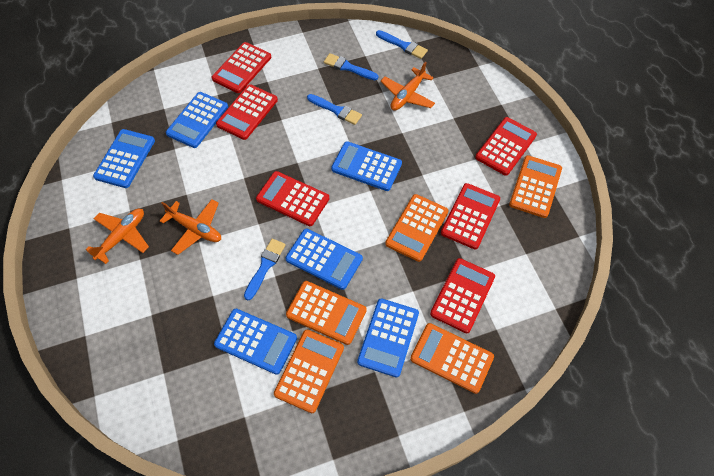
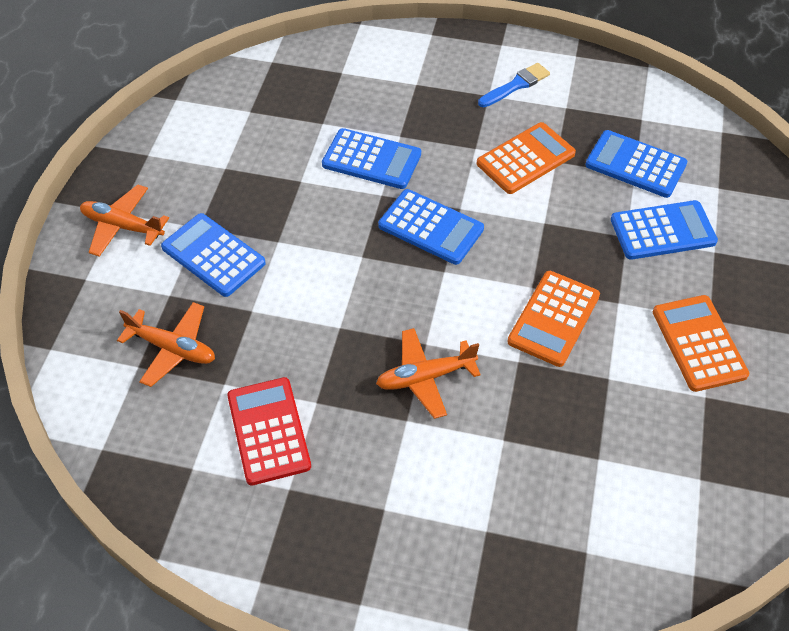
blue brush: 4 -> 1
blue calculator: 6 -> 5
orange calculator: 5 -> 3
red calculator: 6 -> 1

